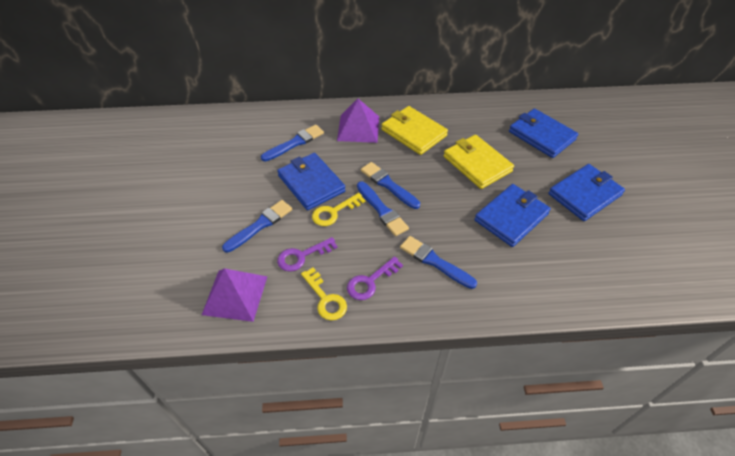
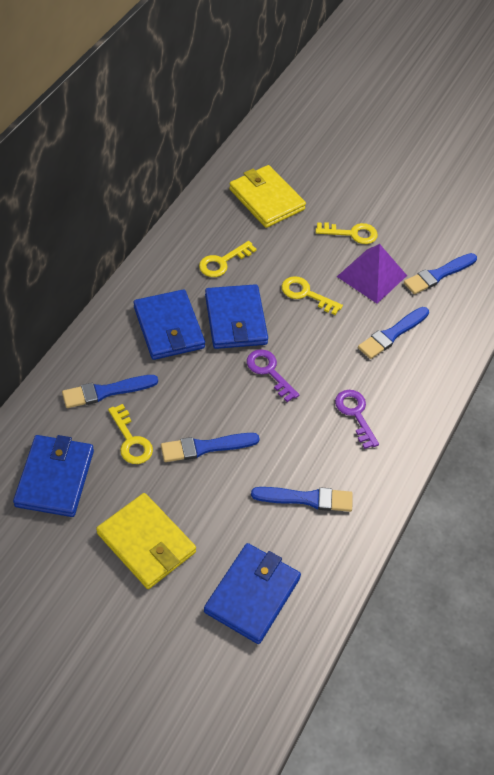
purple pyramid: 2 -> 1
yellow key: 2 -> 4

